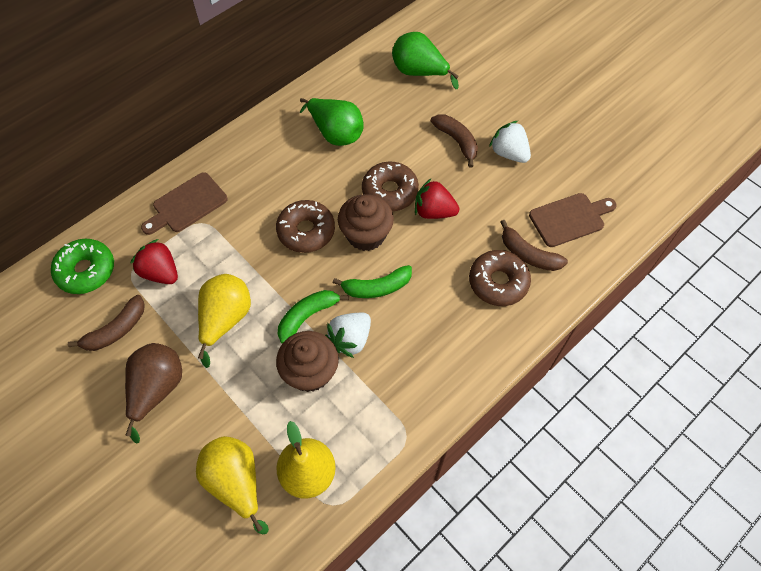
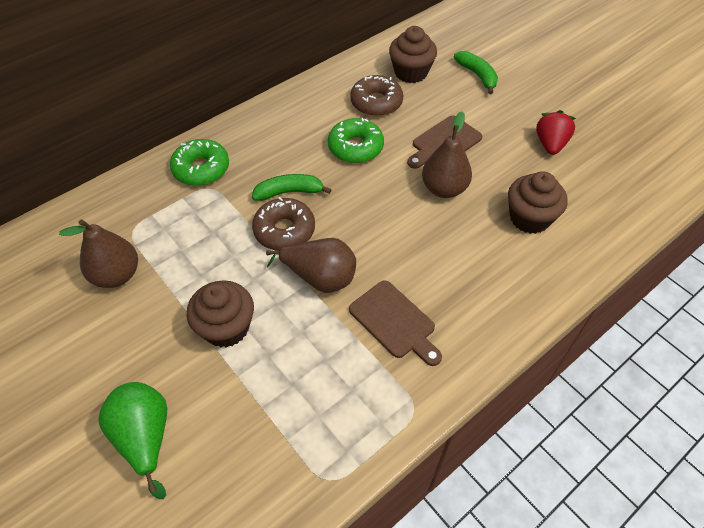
brown banana: 3 -> 0
brown cupcake: 2 -> 3
brown donut: 3 -> 2
brown pear: 1 -> 3
green donut: 1 -> 2
green pear: 2 -> 1
red strawberry: 2 -> 1
white strawberry: 2 -> 0
yellow pear: 3 -> 0

